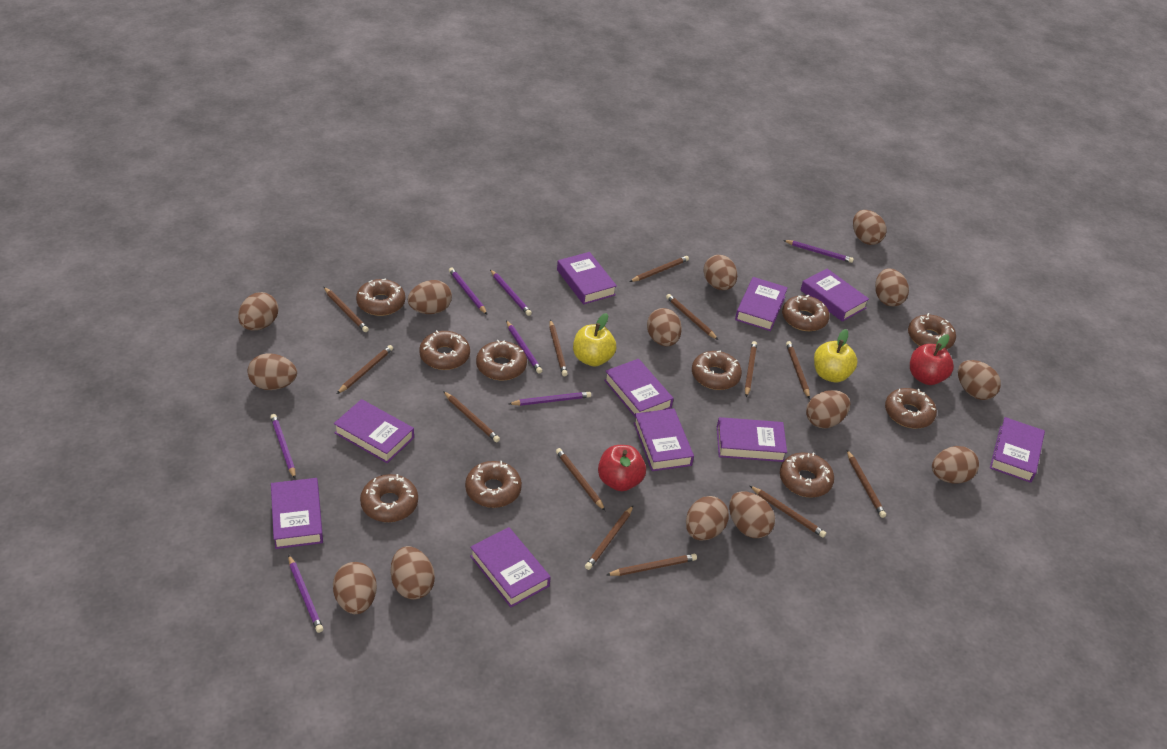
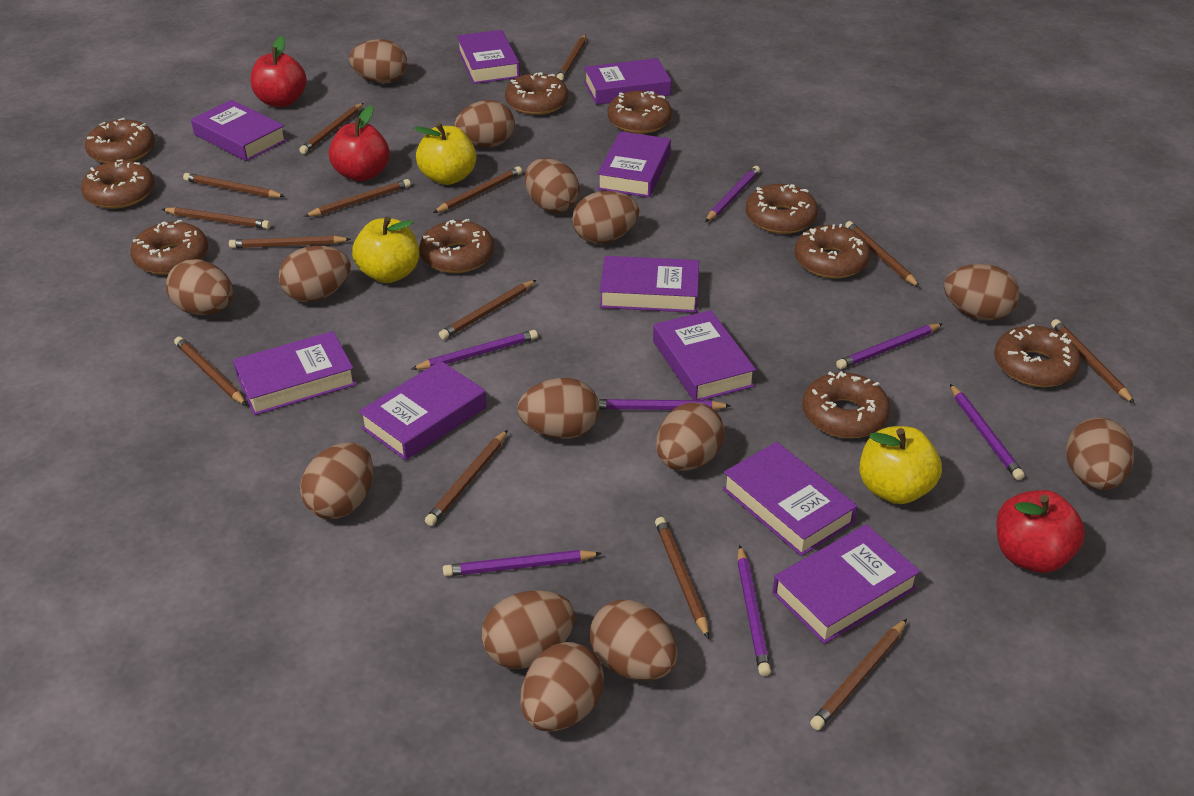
brown pencil: 13 -> 14
red apple: 2 -> 3
yellow apple: 2 -> 3

